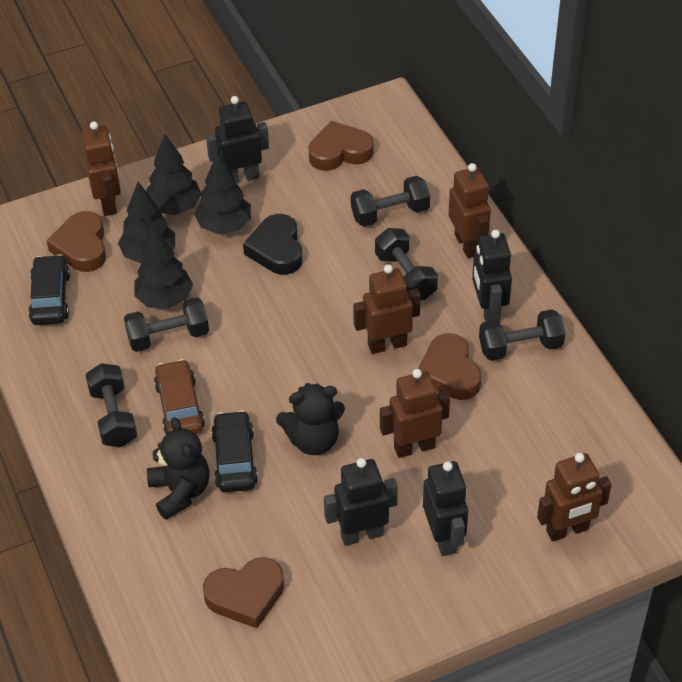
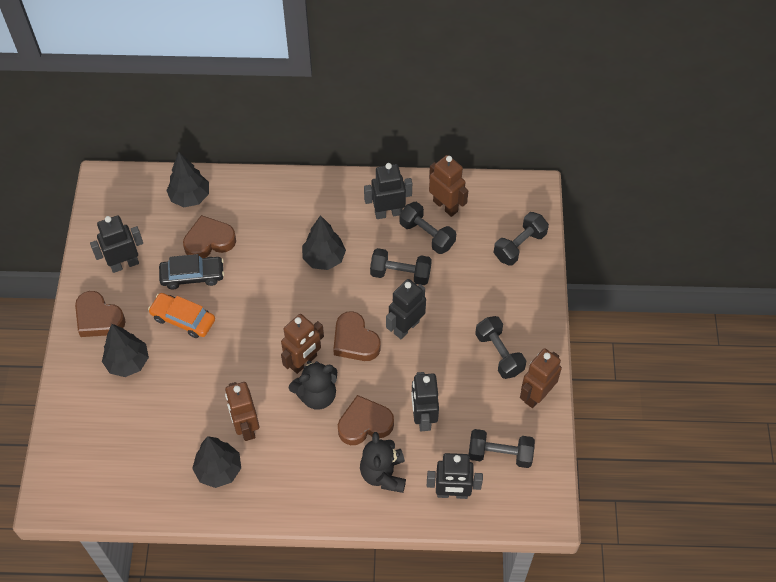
black car: 2 -> 1
black heart: 1 -> 0
black robot: 4 -> 5
brown car: 1 -> 0
brown robot: 5 -> 4
orange car: 0 -> 1

